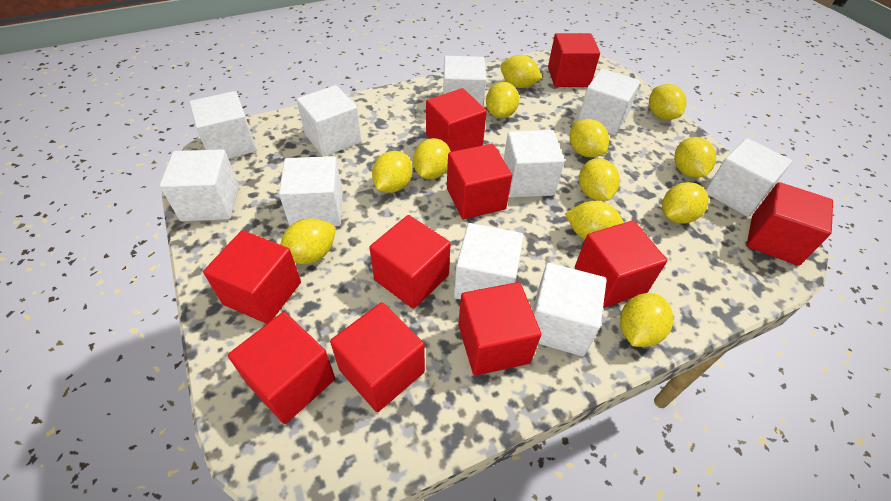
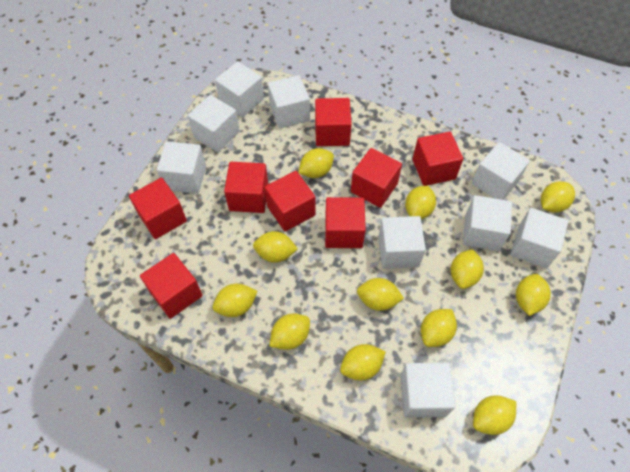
red cube: 10 -> 8
white cube: 10 -> 9

